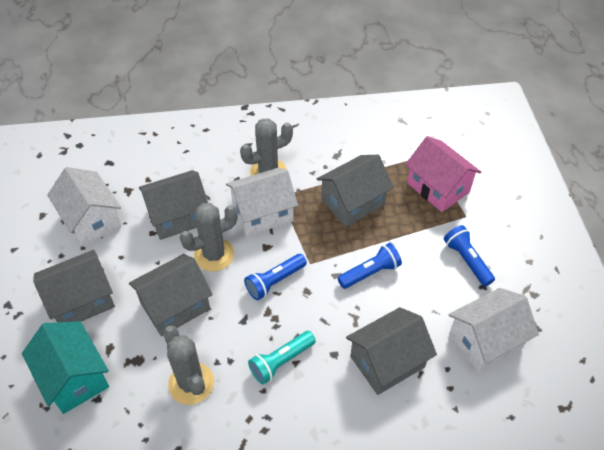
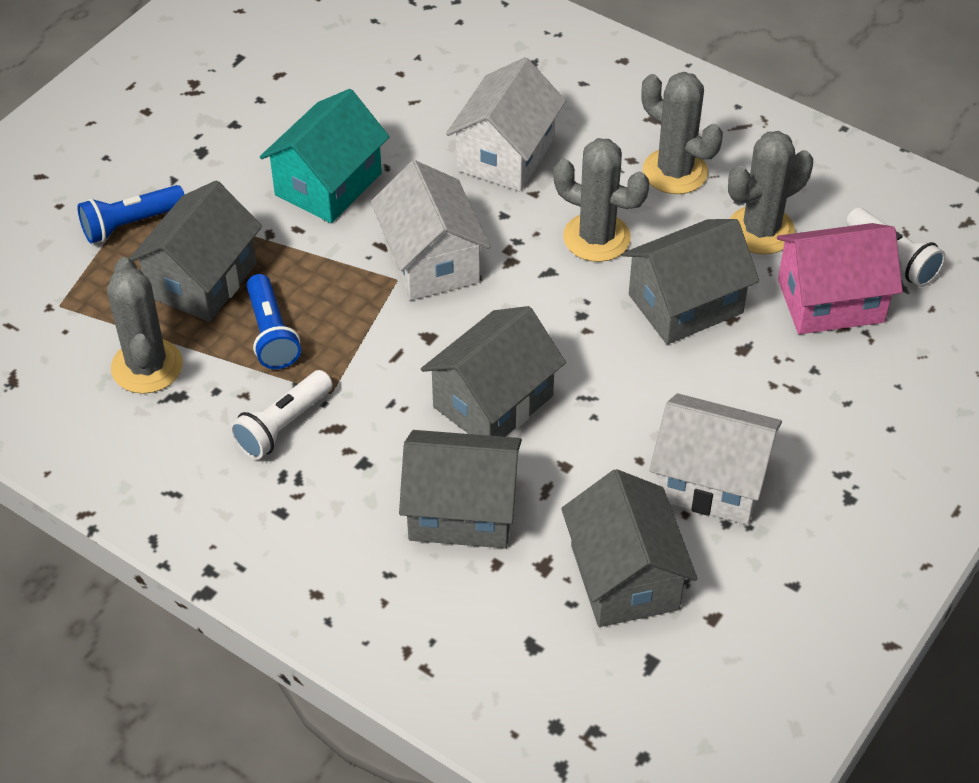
blue flashlight: 3 -> 2
grey cactus: 3 -> 4
turquoise flashlight: 1 -> 0
white flashlight: 0 -> 2

